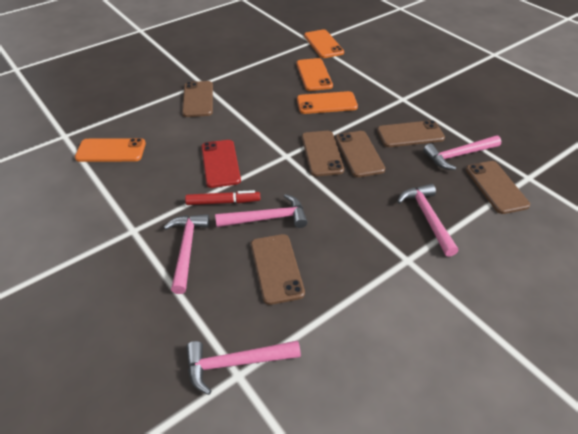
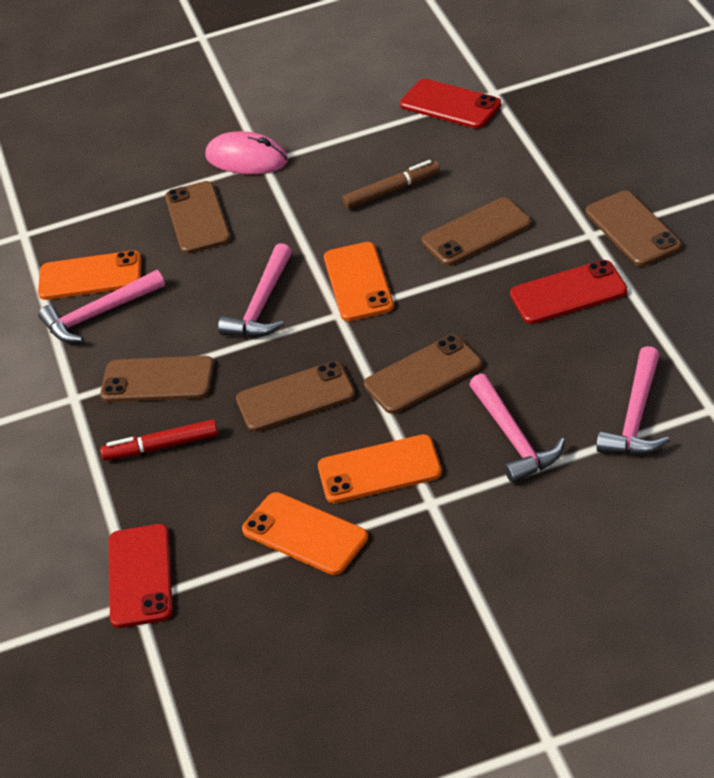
brown marker: 0 -> 1
pink hammer: 5 -> 4
pink mouse: 0 -> 1
red phone: 1 -> 3

